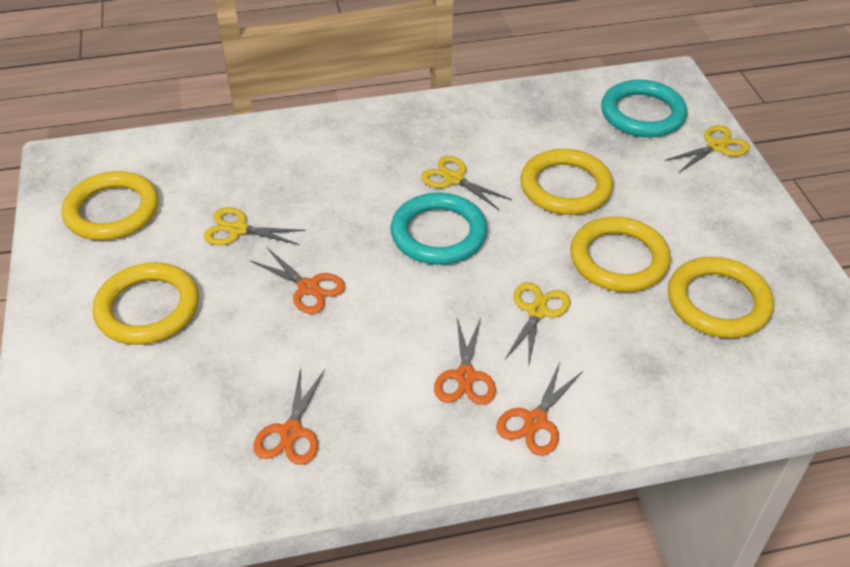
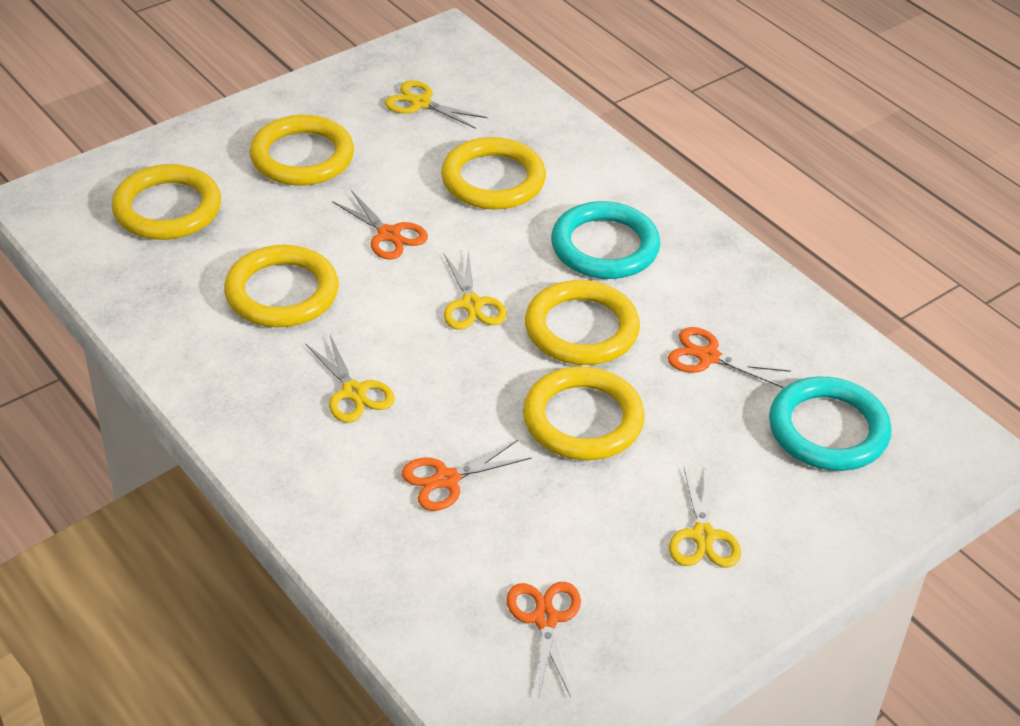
yellow ring: 5 -> 6

